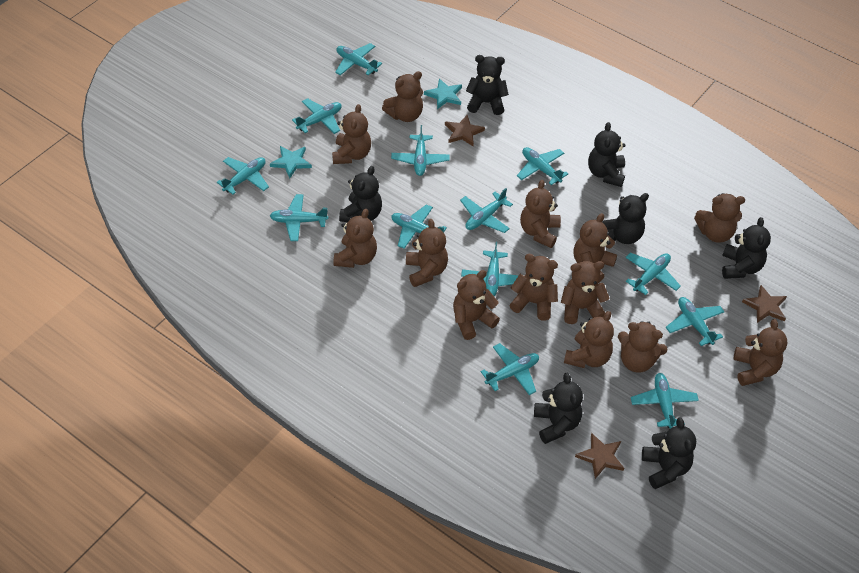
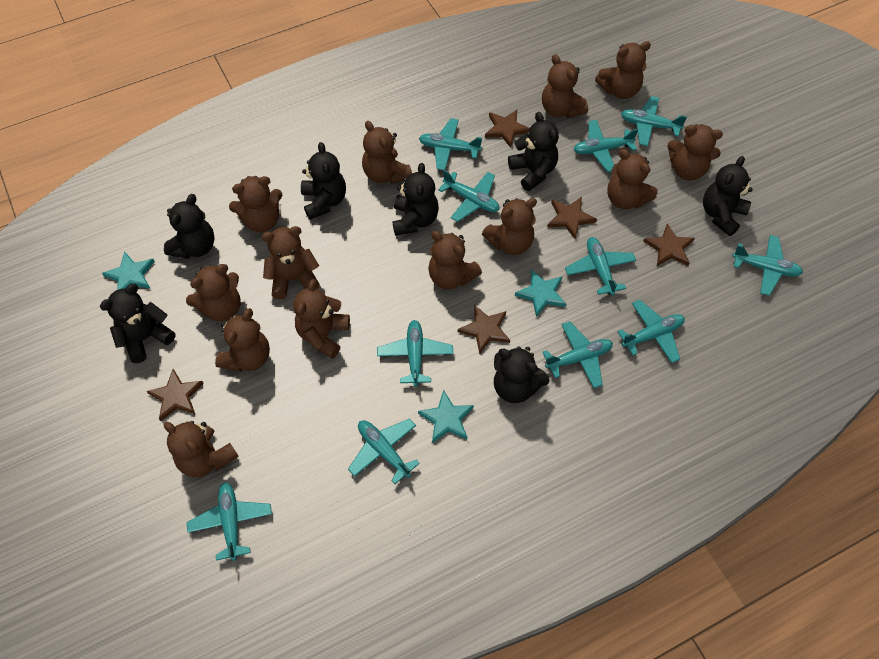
brown star: 3 -> 5
turquoise plane: 13 -> 11
turquoise star: 2 -> 3

